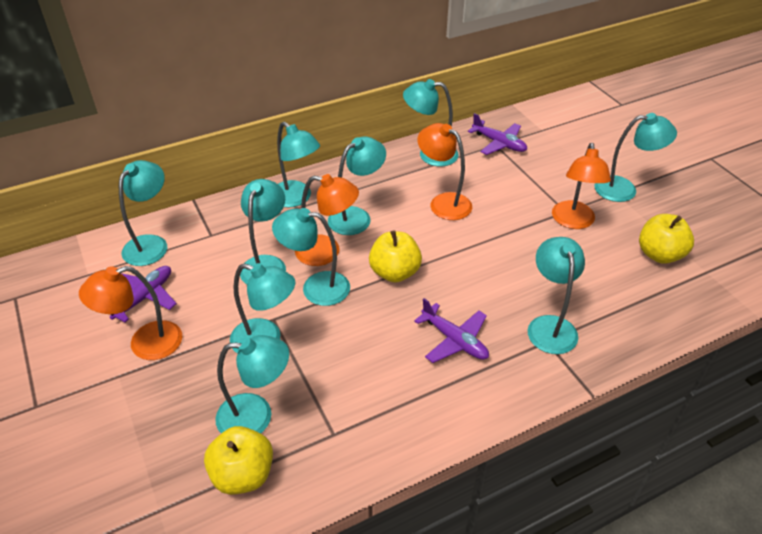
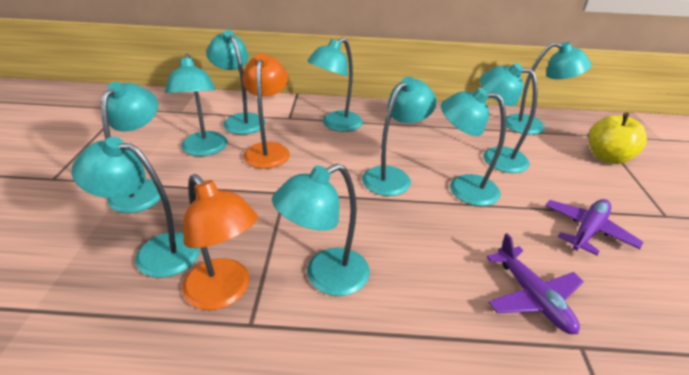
orange lamp: 4 -> 2
purple plane: 3 -> 2
yellow apple: 3 -> 1

